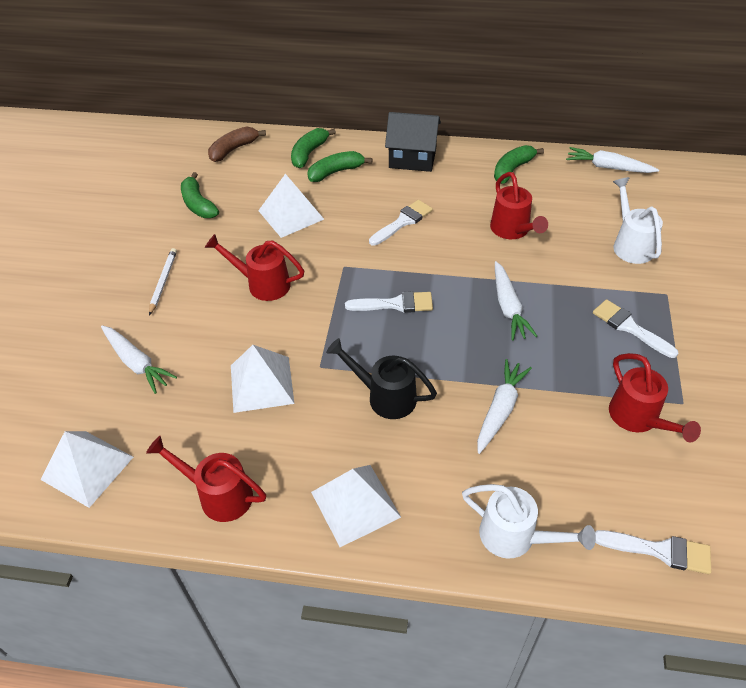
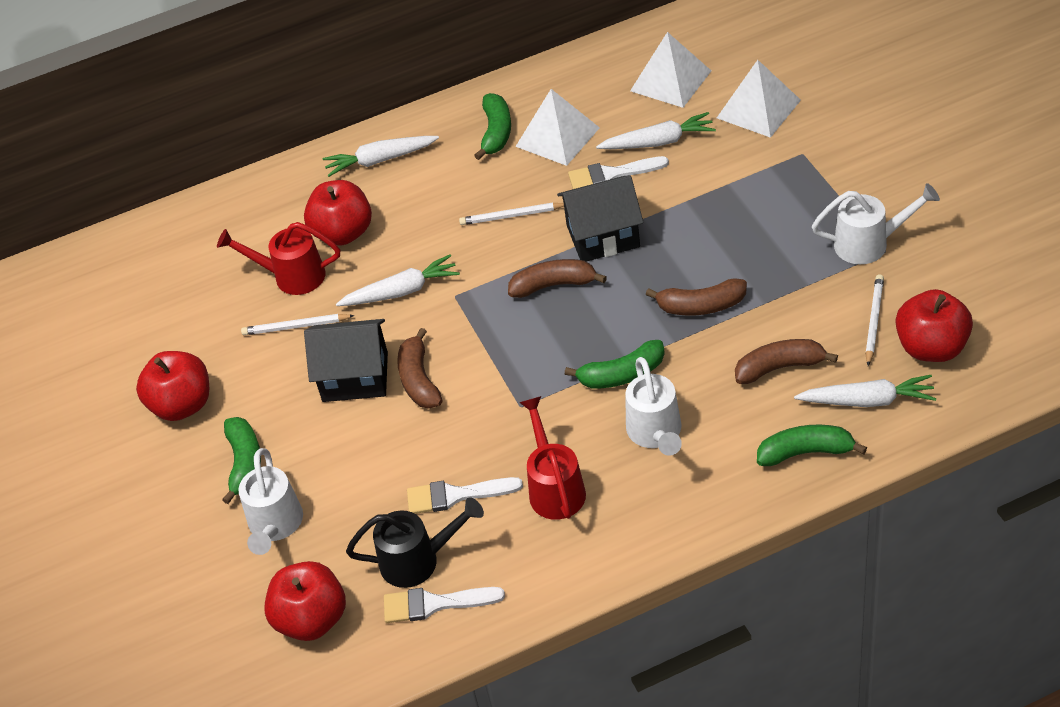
black house: 1 -> 2
brown banana: 1 -> 4
red apple: 0 -> 4
red watering can: 4 -> 2
white brush: 4 -> 3
white pencil: 1 -> 3
white pyramid: 4 -> 3
white watering can: 2 -> 3

